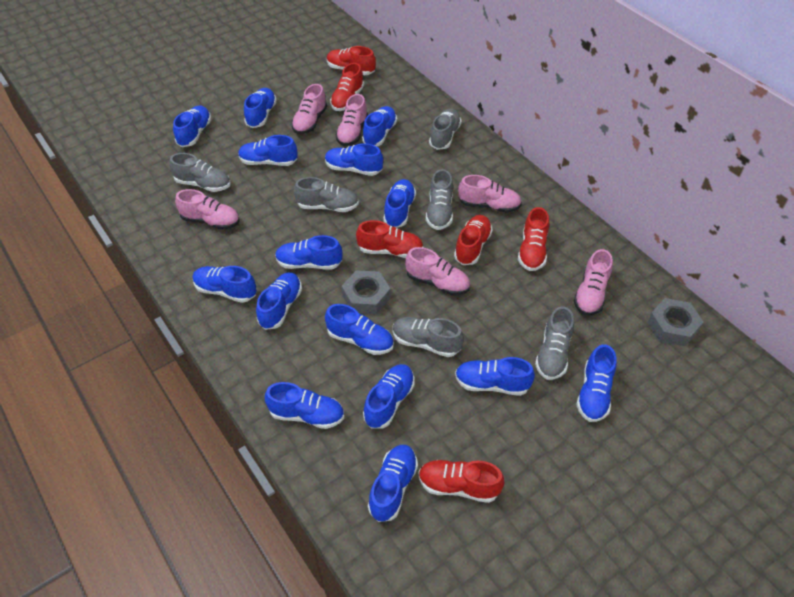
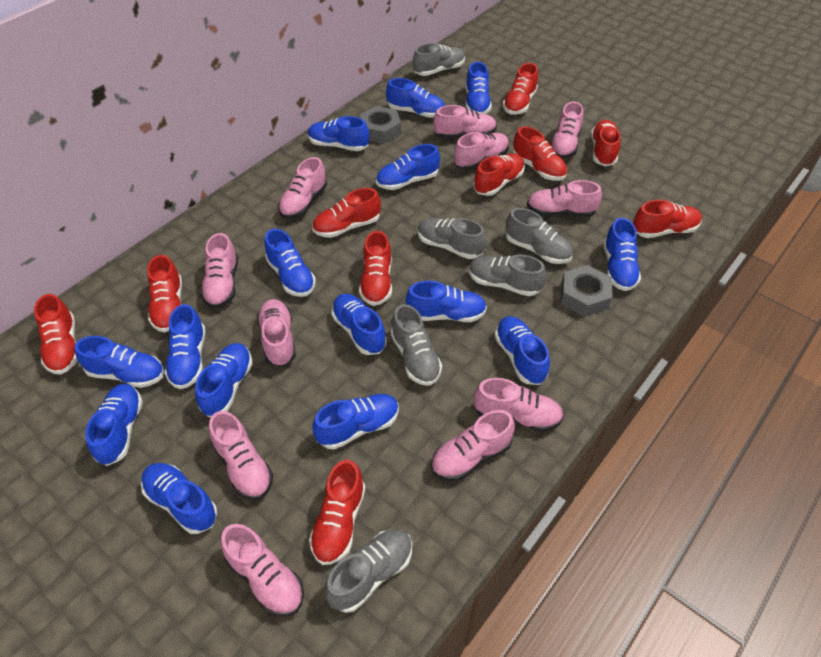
pink shoe: 6 -> 11
red shoe: 6 -> 10

